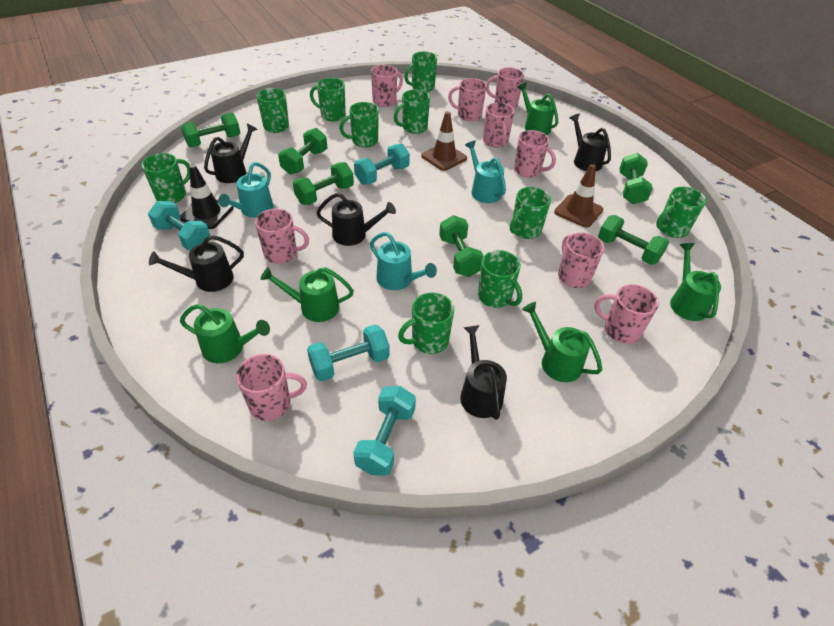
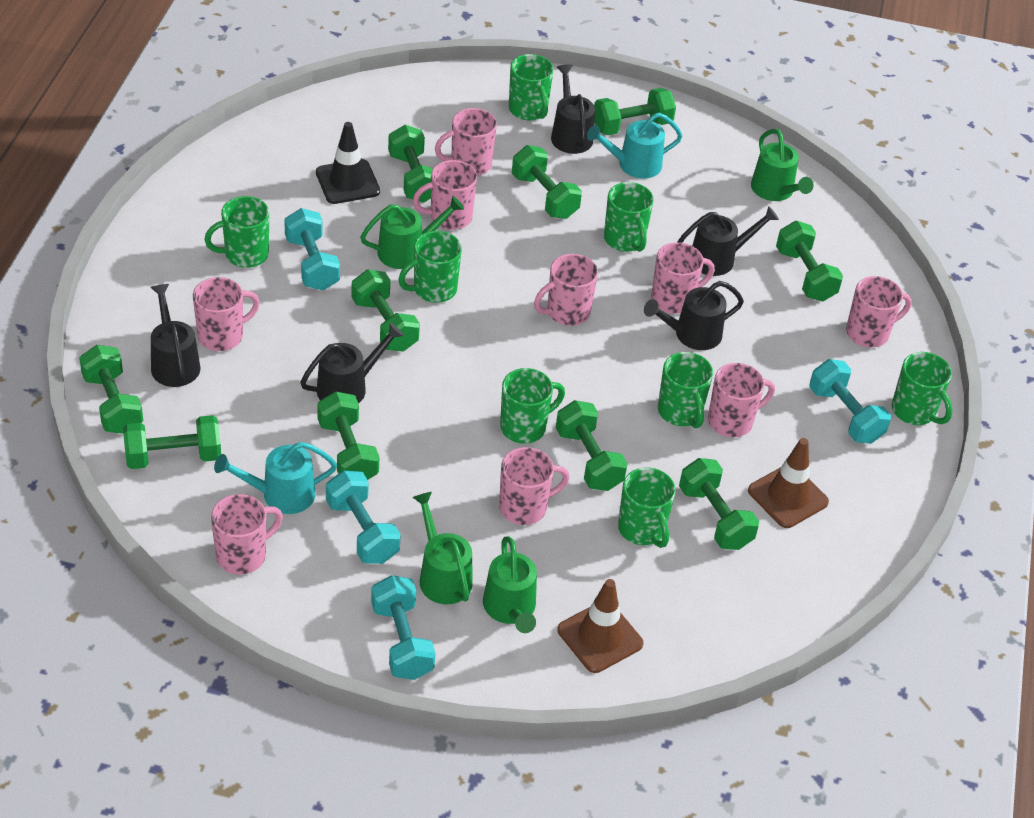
green dumbbell: 6 -> 10
green mug: 10 -> 8
green watering can: 5 -> 4
turquoise watering can: 3 -> 2

